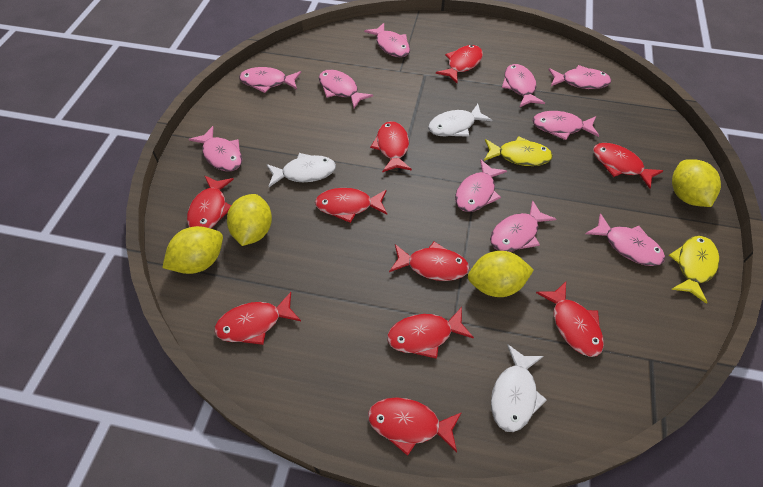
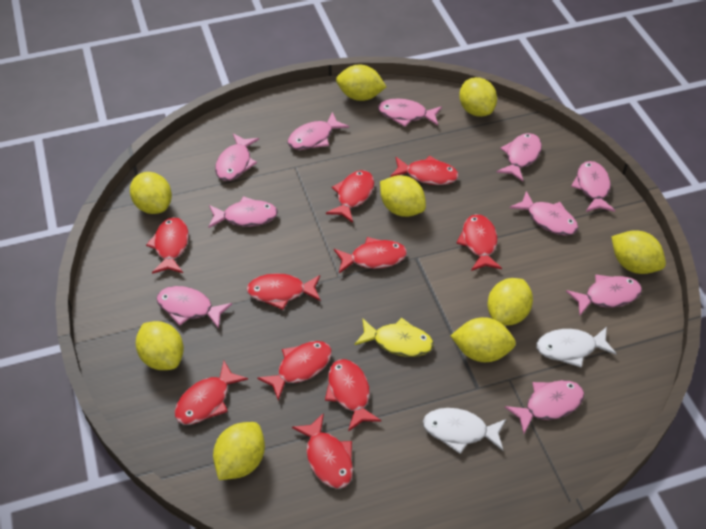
white fish: 3 -> 2
yellow fish: 2 -> 1
yellow lemon: 4 -> 9

